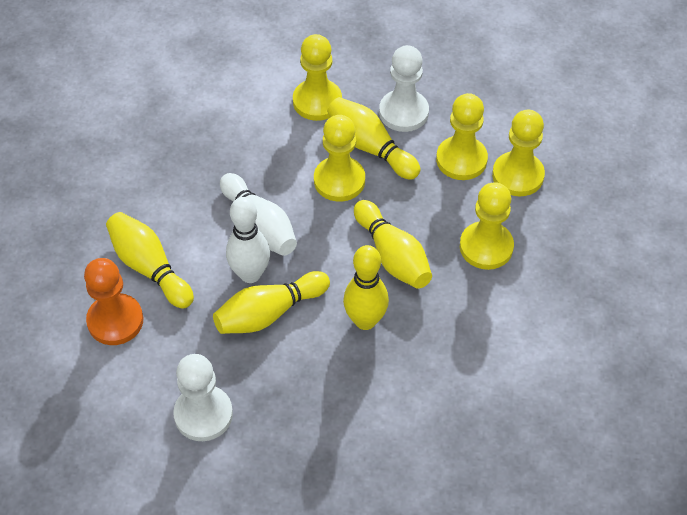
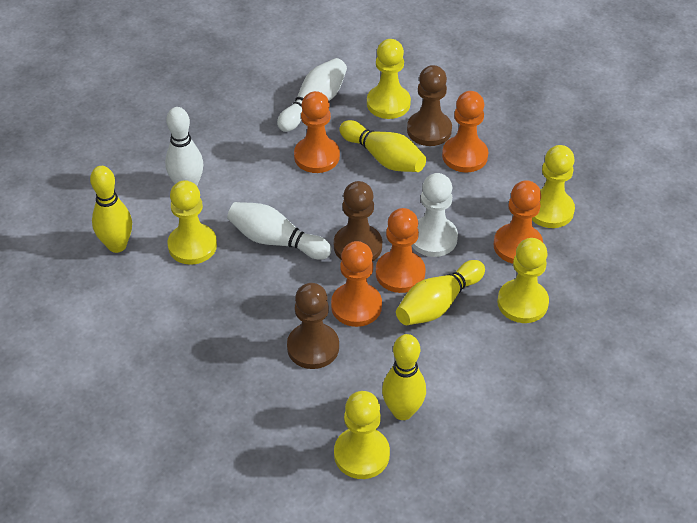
brown pawn: 0 -> 3
orange pawn: 1 -> 5
white bowling pin: 2 -> 3
white pawn: 2 -> 1
yellow bowling pin: 5 -> 4

